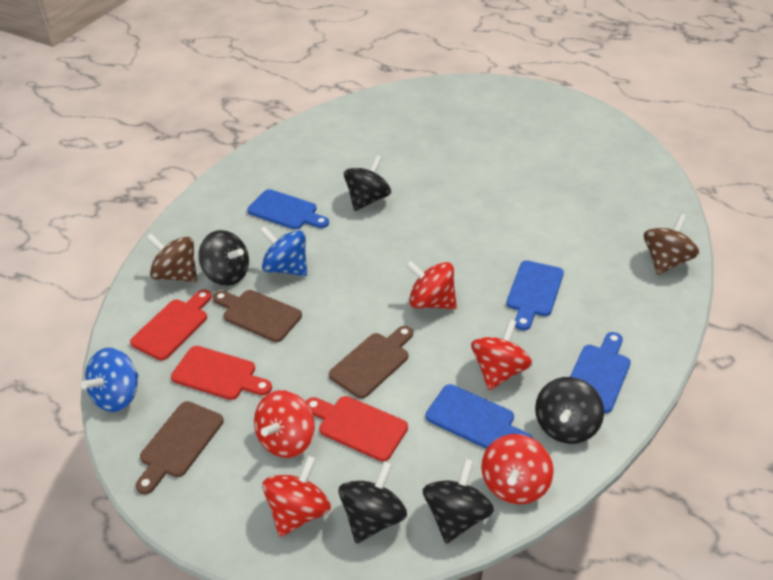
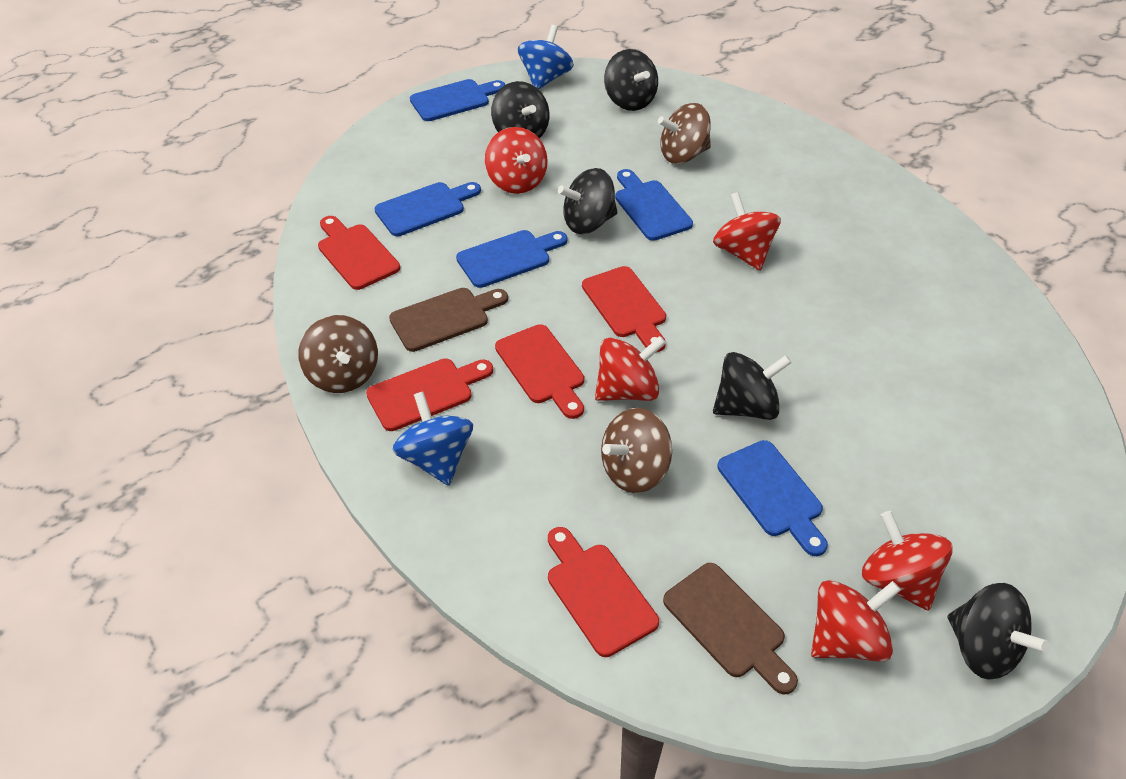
blue cutting board: 4 -> 5
brown cutting board: 3 -> 2
brown spinning top: 2 -> 3
red cutting board: 3 -> 5

